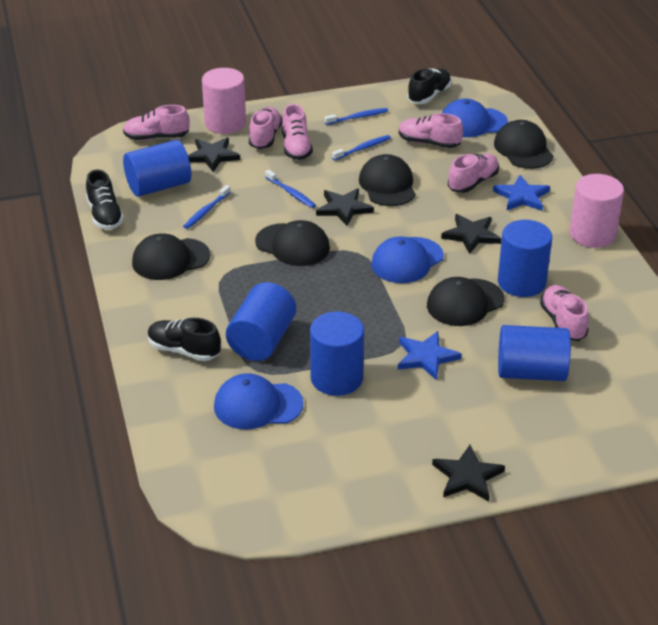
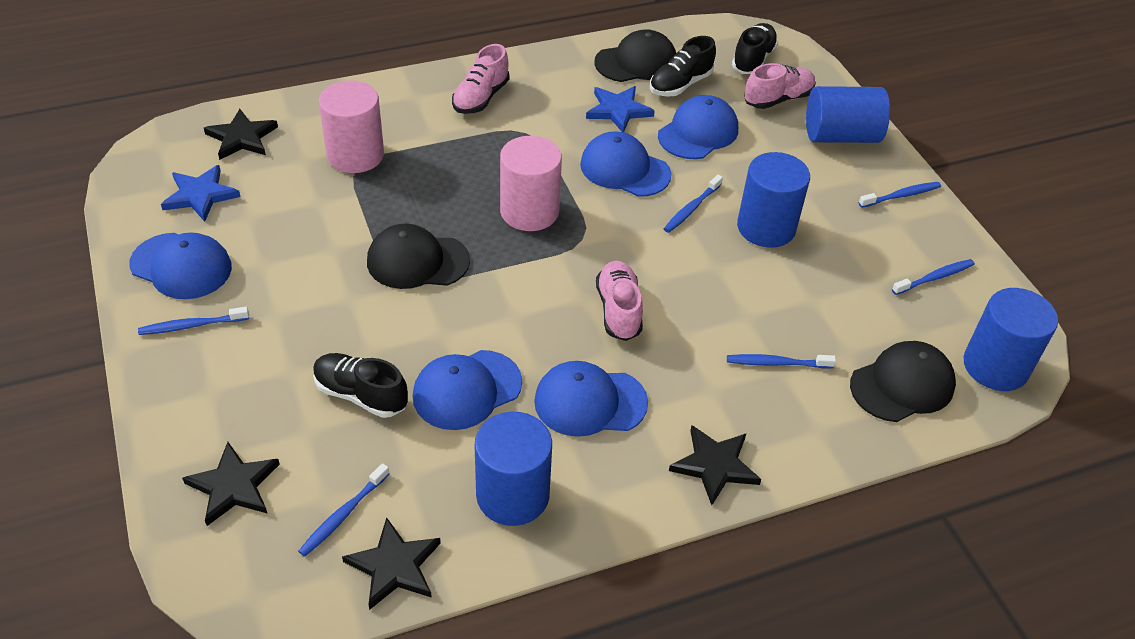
black cap: 5 -> 3
blue cap: 3 -> 5
blue cylinder: 5 -> 4
blue toothbrush: 4 -> 6
pink shoe: 6 -> 3

